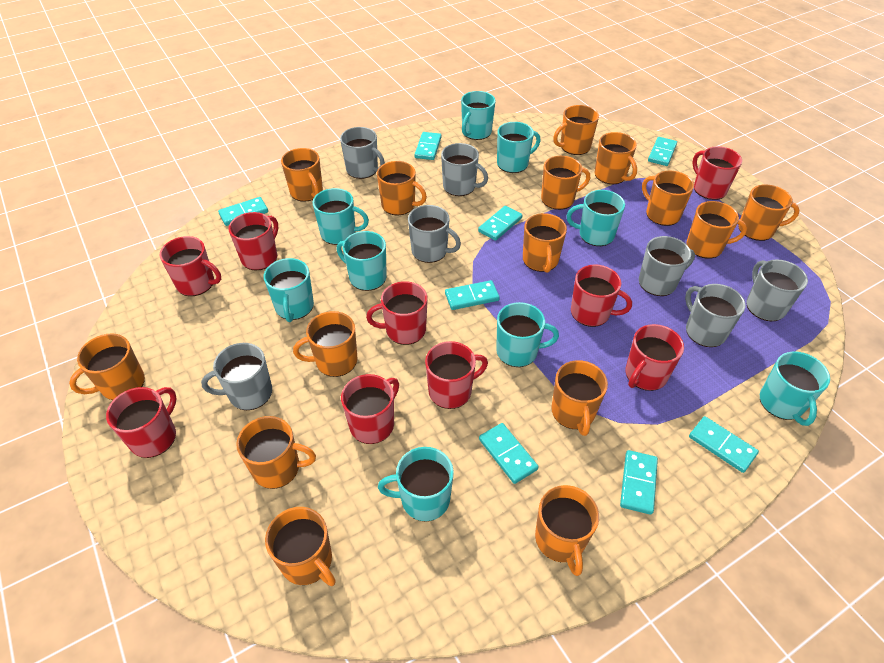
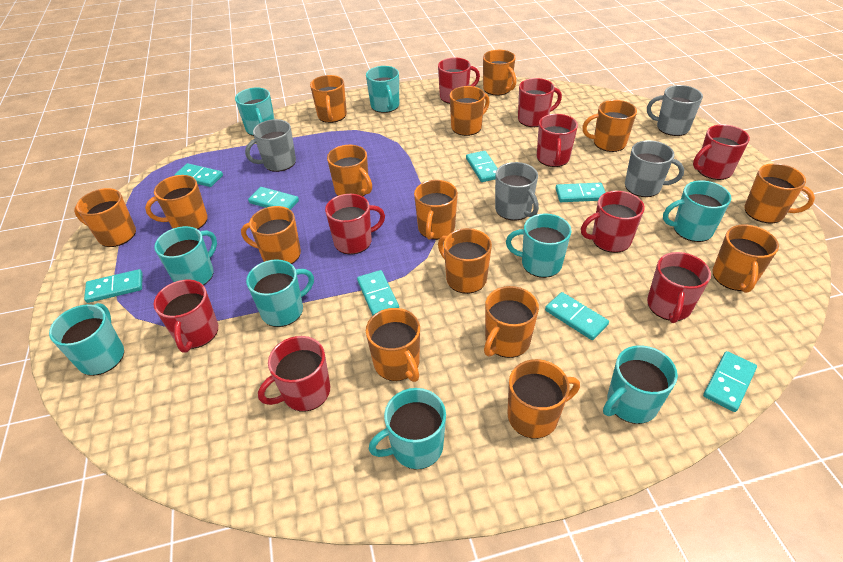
grey mug: 7 -> 4

